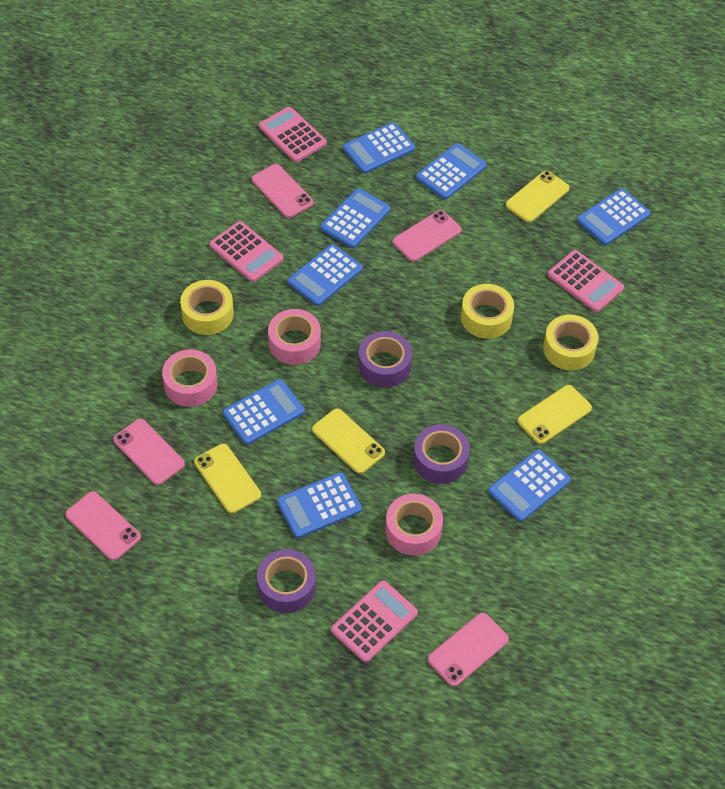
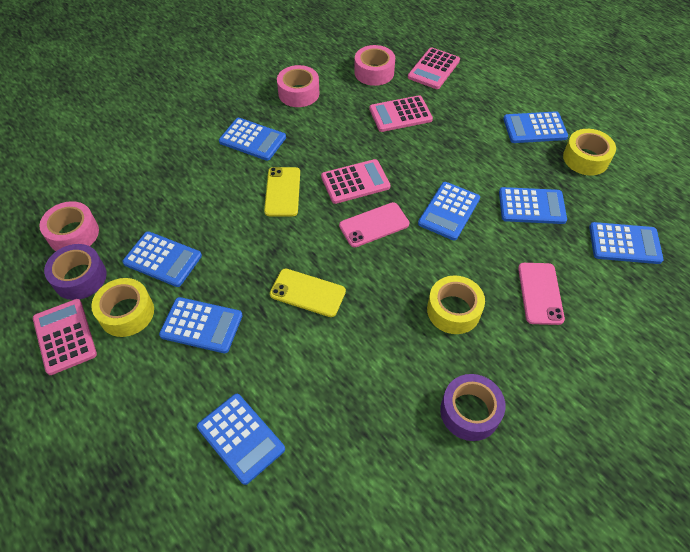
pink phone: 5 -> 2
purple tape: 3 -> 2
yellow phone: 4 -> 2

